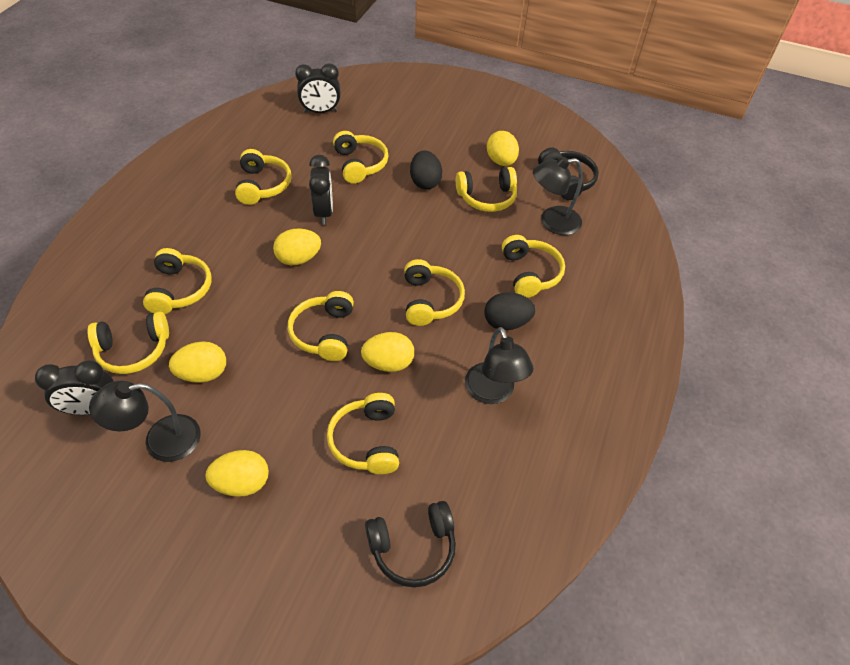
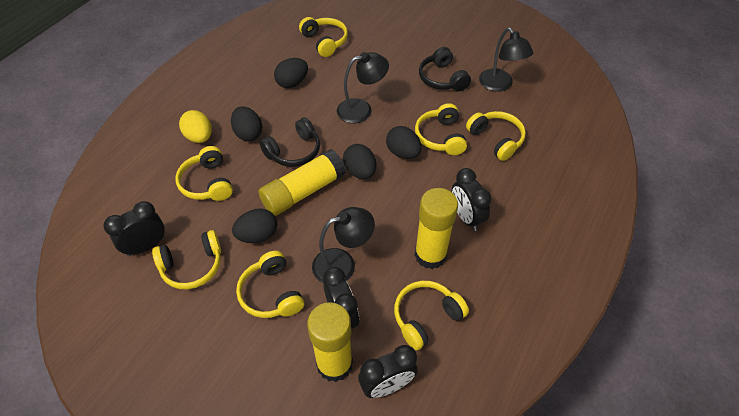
black clock: 3 -> 4
black egg: 2 -> 5
yellow egg: 5 -> 1
yellow glue stick: 0 -> 3
yellow headphones: 9 -> 7

